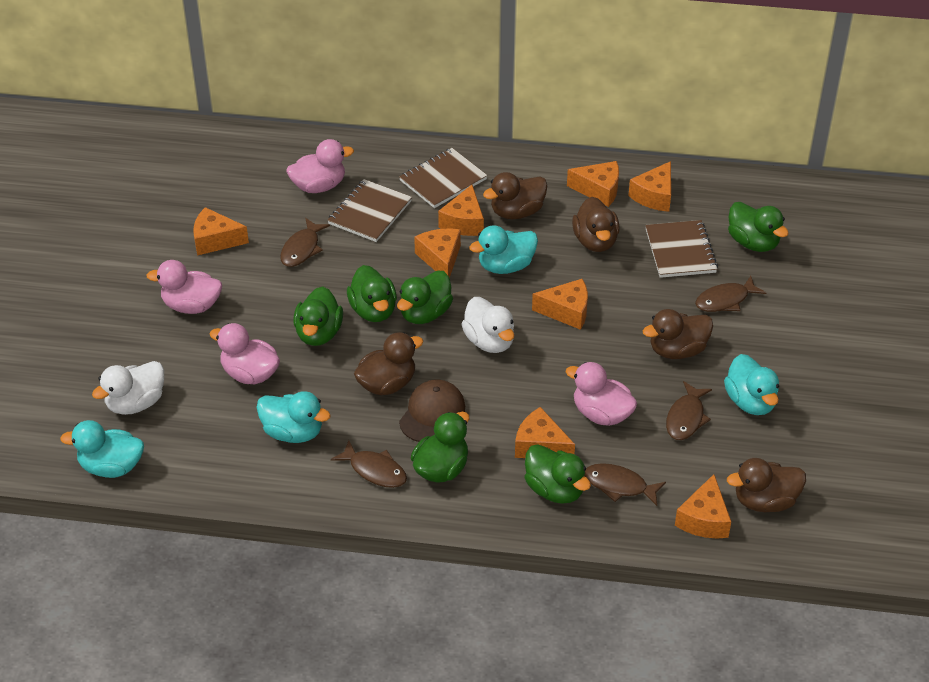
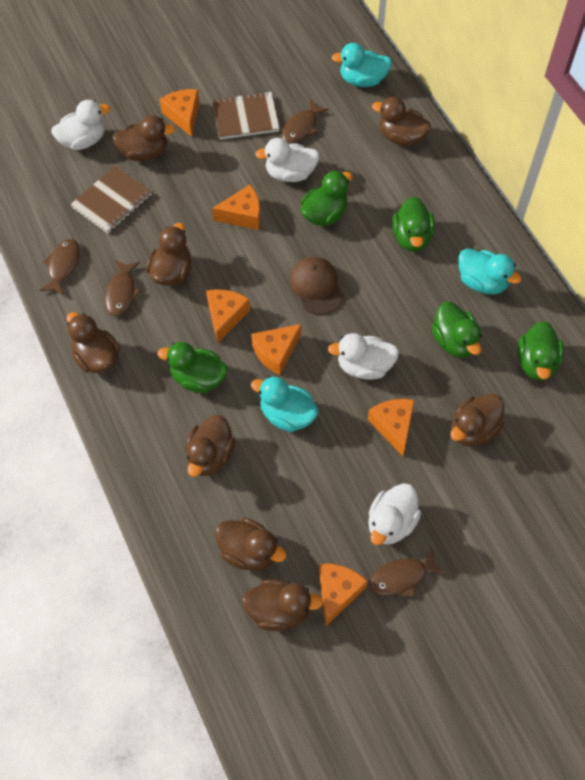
brown duck: 5 -> 8
brown fish: 5 -> 4
brown notebook: 3 -> 2
green duck: 6 -> 5
orange cheese: 8 -> 6
pink duck: 4 -> 0
turquoise duck: 4 -> 3
white duck: 2 -> 4

